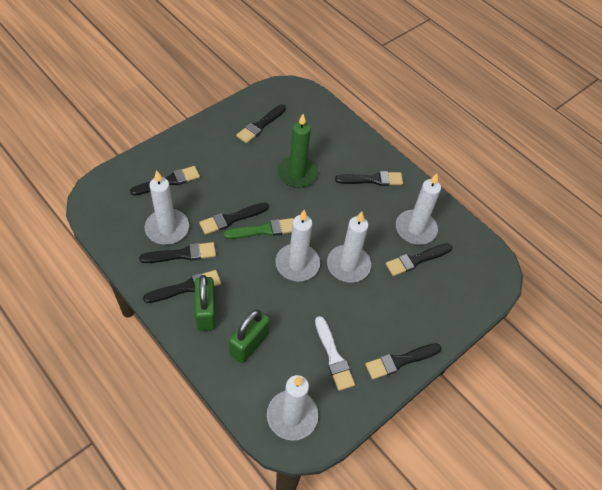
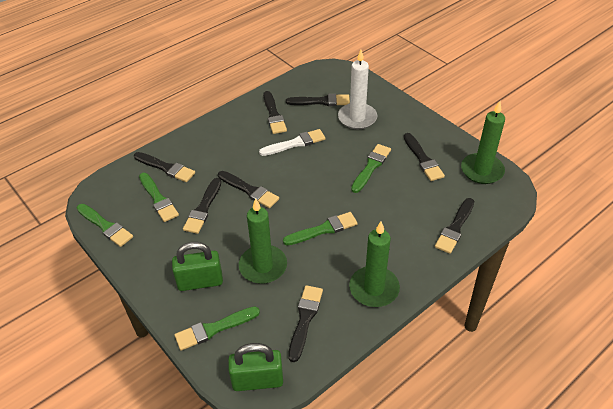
green brush: 1 -> 5
green candle: 1 -> 3
white candle: 5 -> 1

